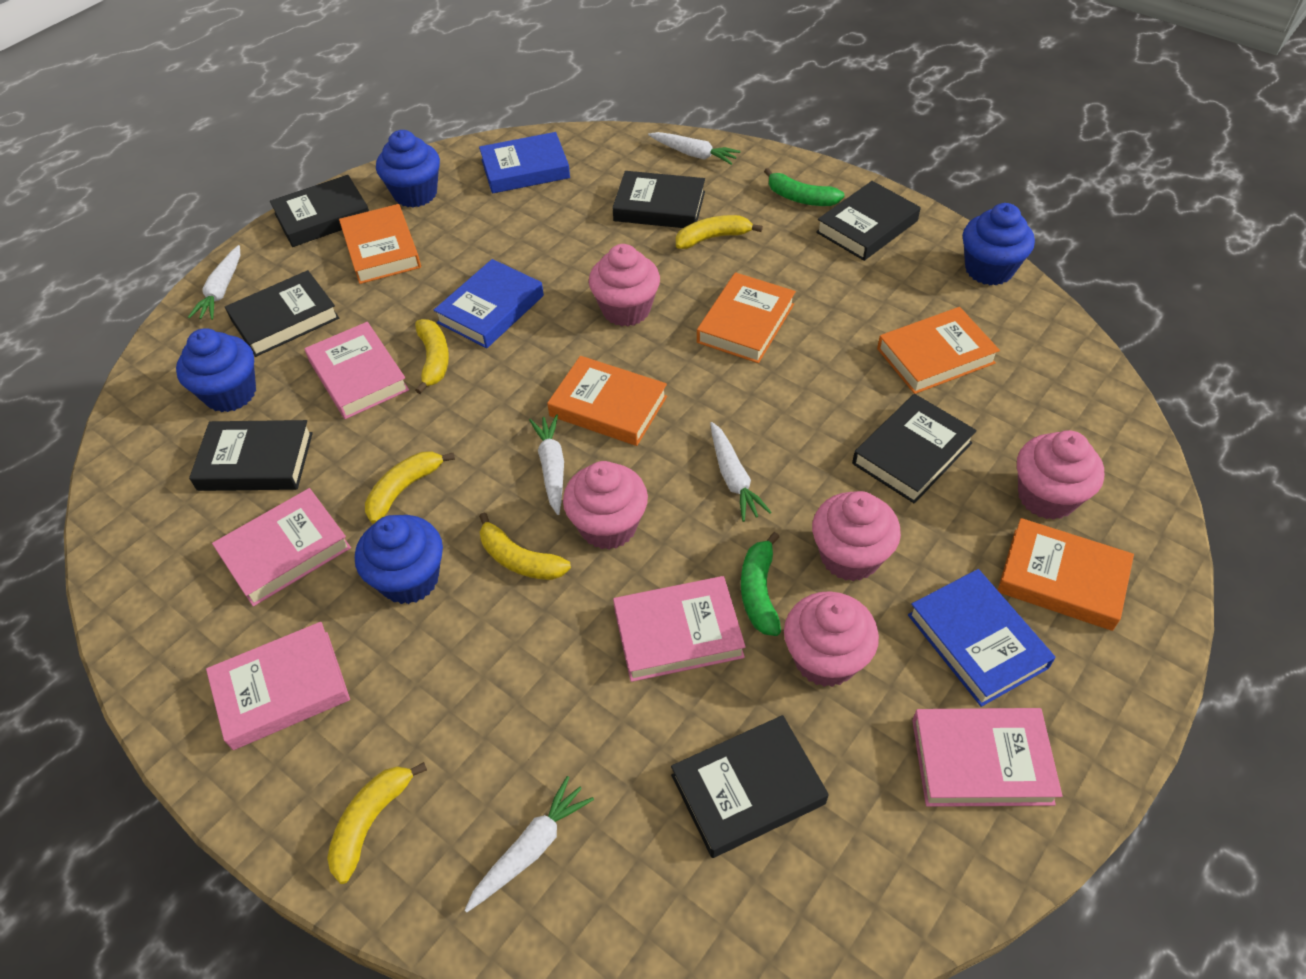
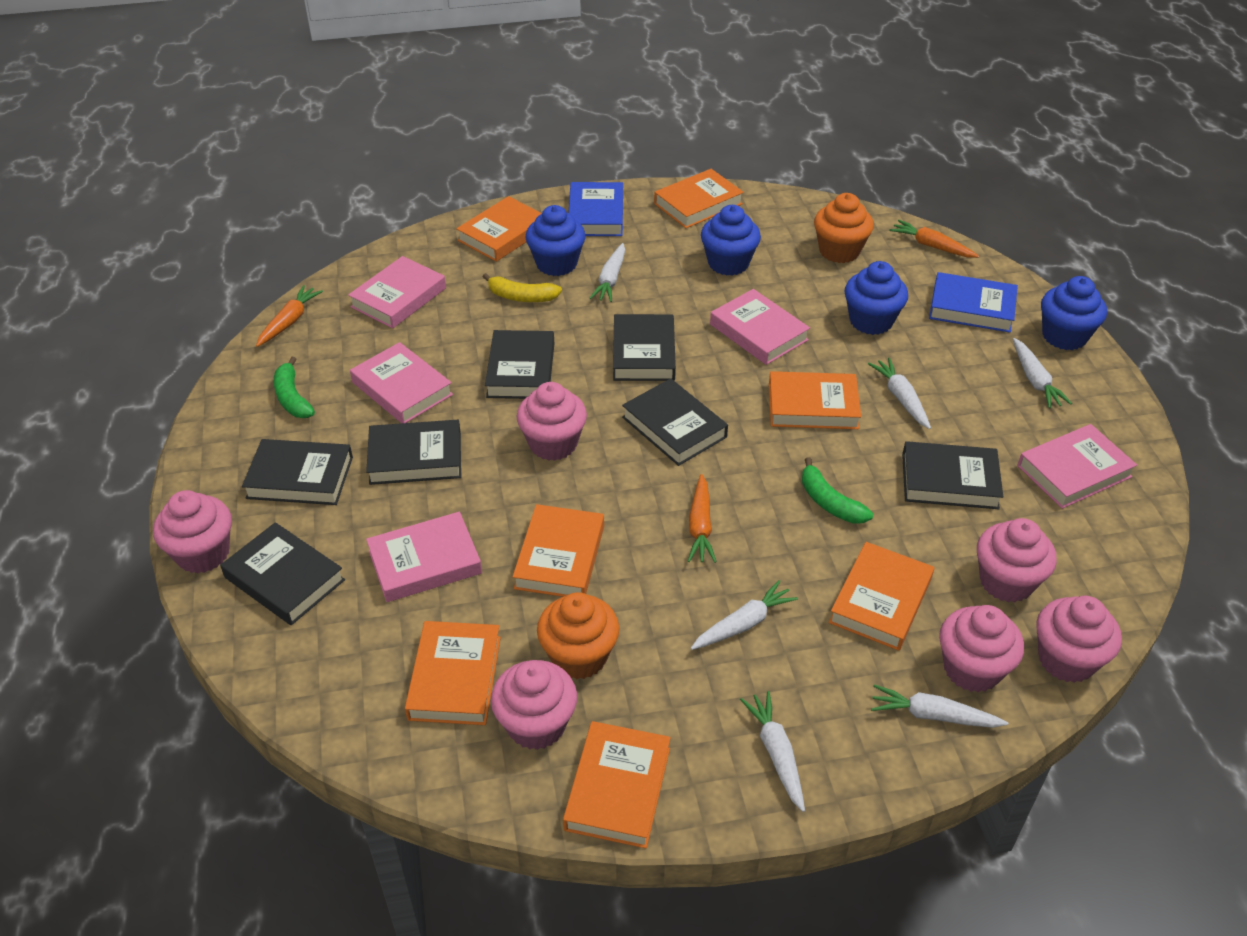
blue book: 3 -> 2
orange book: 5 -> 7
orange carrot: 0 -> 3
orange cupcake: 0 -> 2
pink cupcake: 5 -> 6
white carrot: 5 -> 6
yellow banana: 5 -> 1

